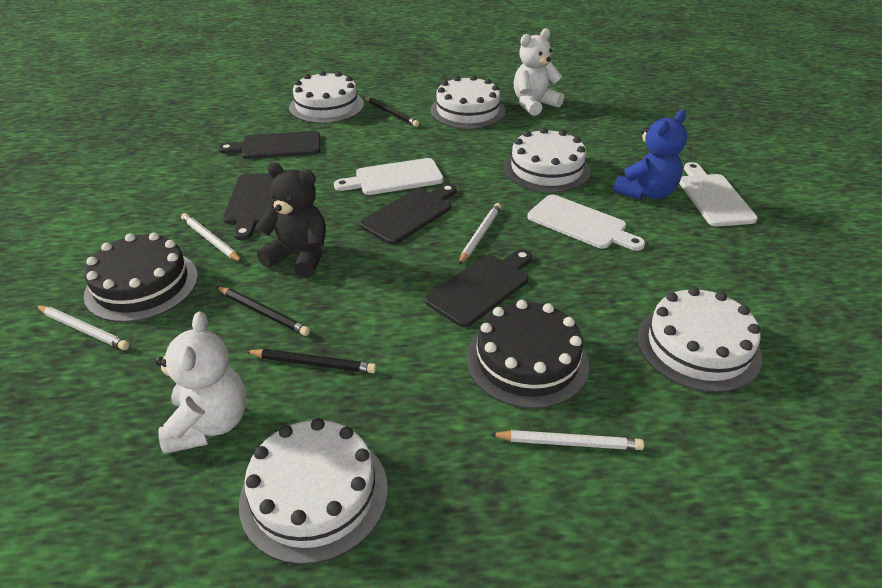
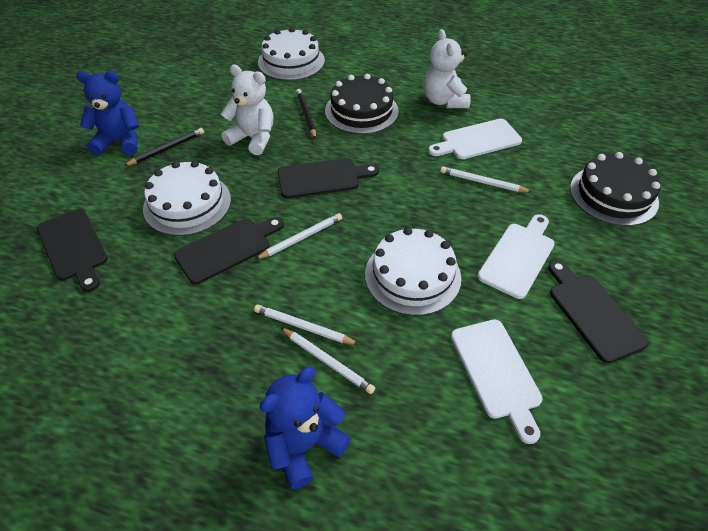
black pencil: 3 -> 2
black teddy bear: 1 -> 0
blue teddy bear: 1 -> 2
white cake: 5 -> 3

